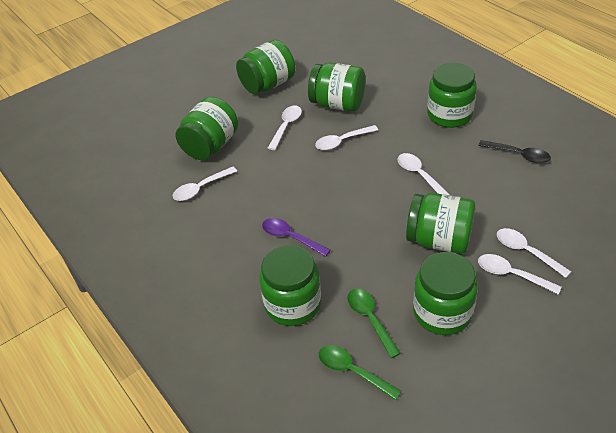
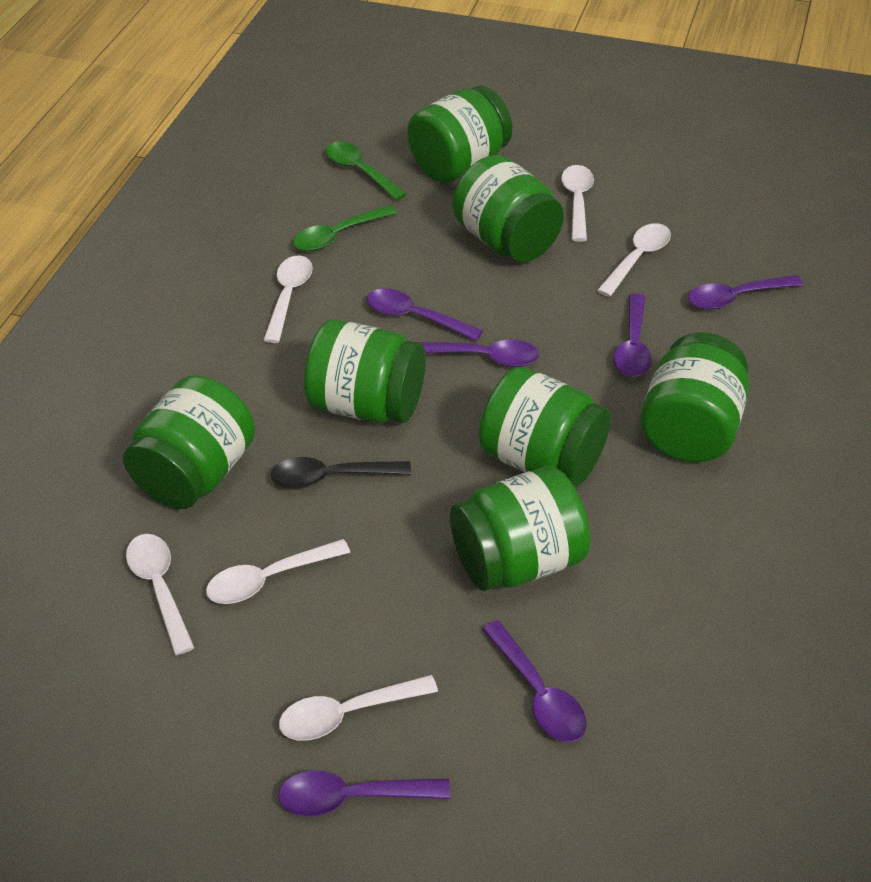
purple spoon: 1 -> 6

